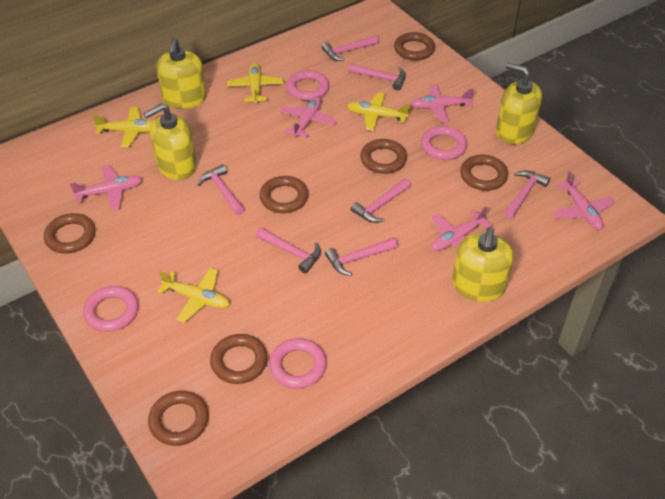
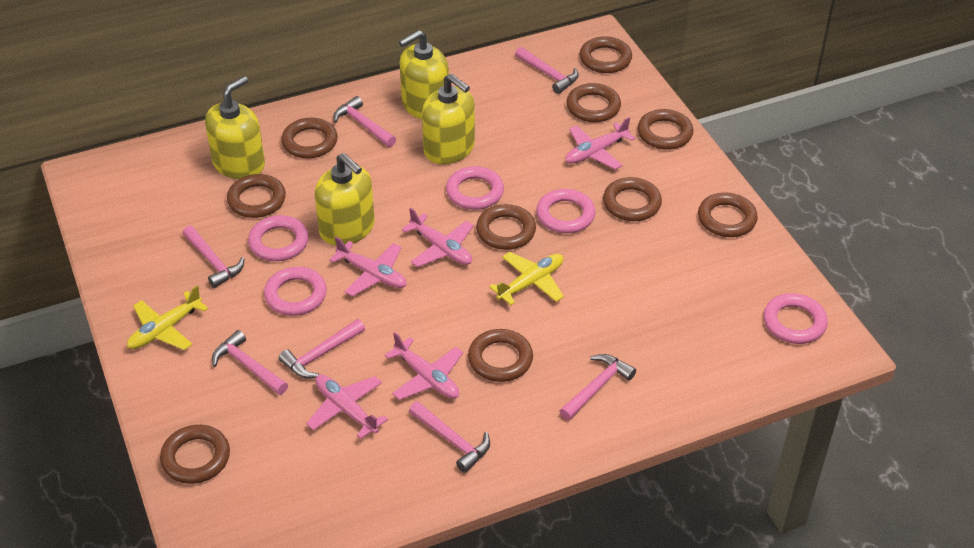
brown ring: 7 -> 10
pink ring: 4 -> 5
yellow plane: 4 -> 2

